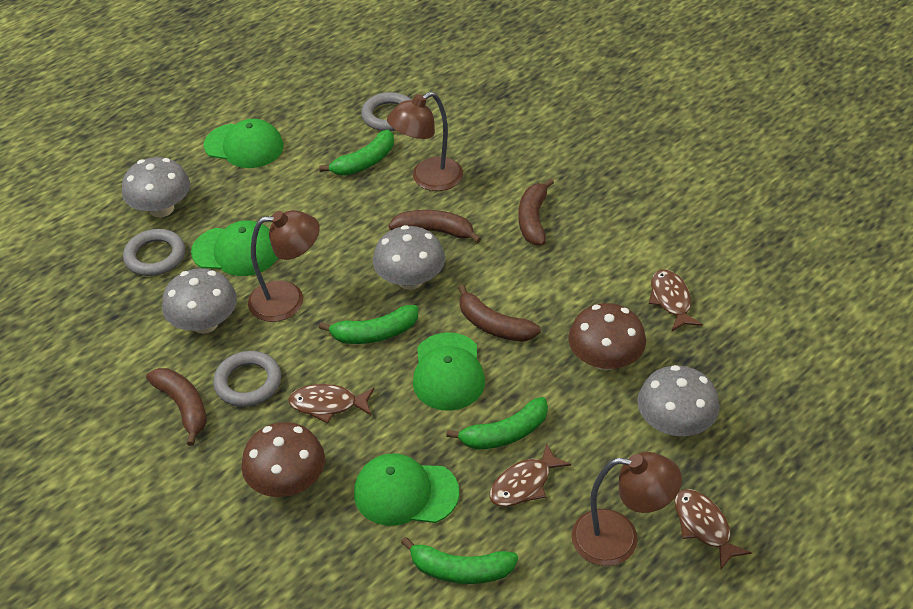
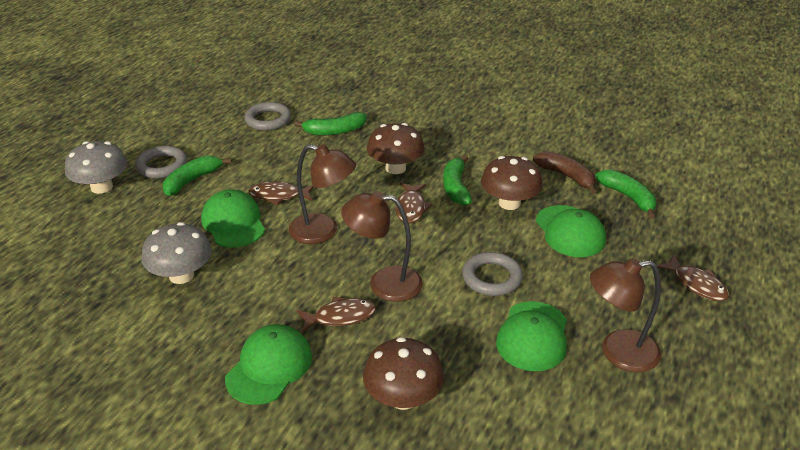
brown banana: 4 -> 1
brown mushroom: 2 -> 3
grey mushroom: 4 -> 2

